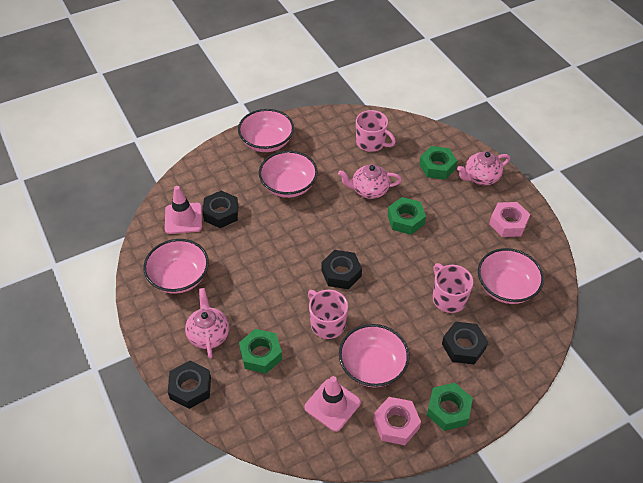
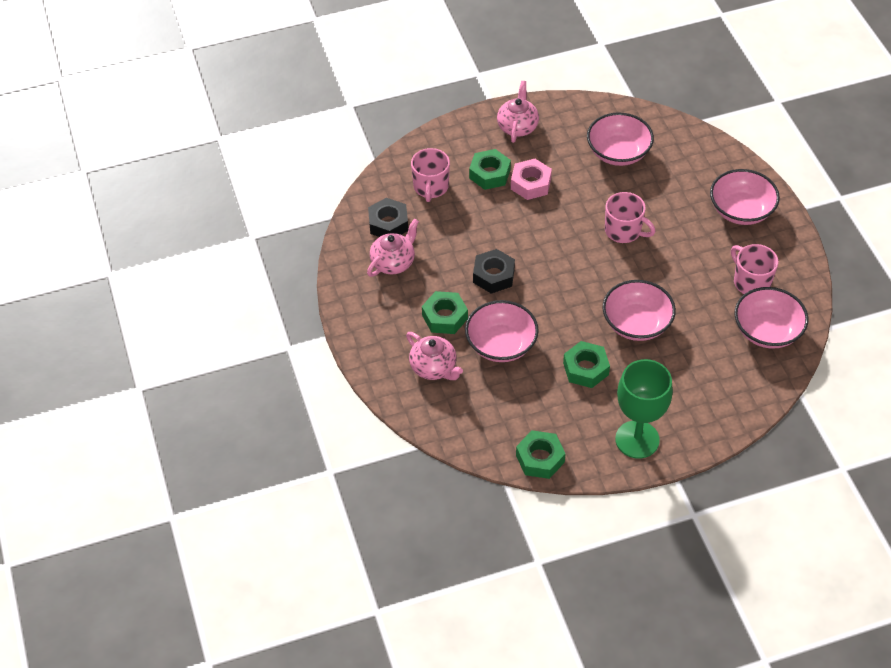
black nut: 4 -> 2
green goblet: 0 -> 1
pink nut: 2 -> 1
pink traffic cone: 2 -> 0

